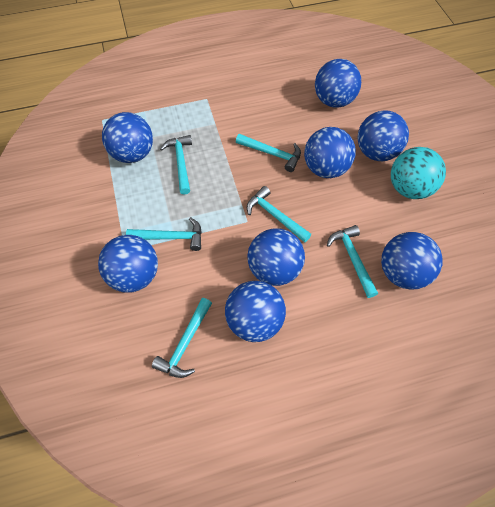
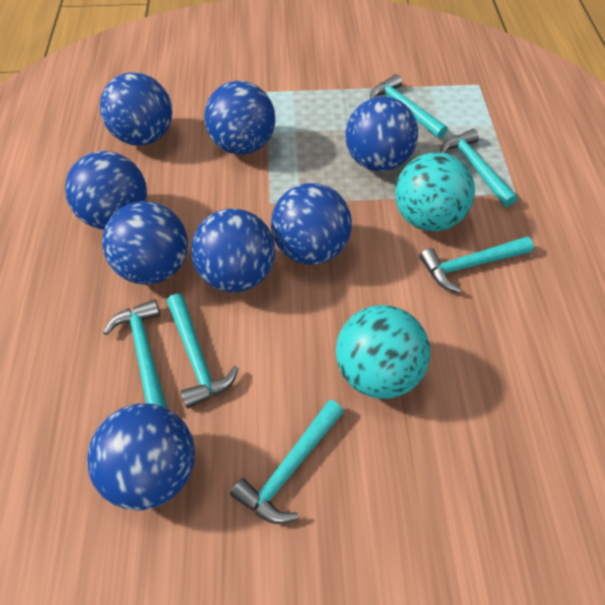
turquoise ball: 1 -> 2

